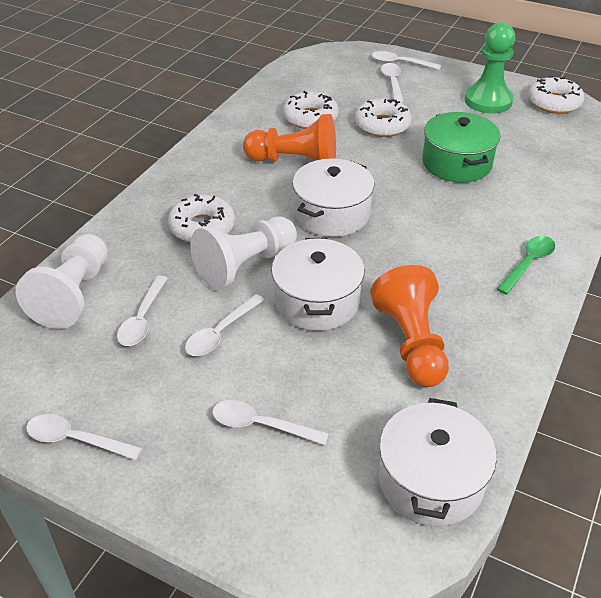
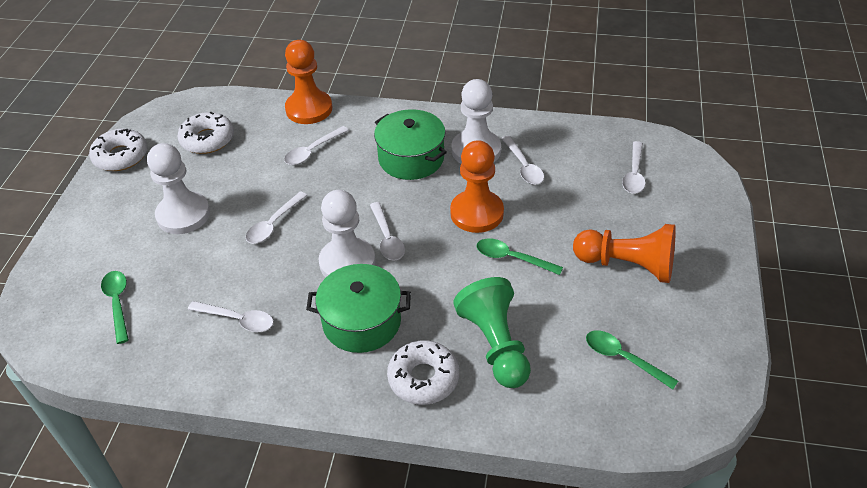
green pot: 1 -> 2
green spoon: 1 -> 3
orange pawn: 2 -> 3
white donut: 4 -> 3
white pawn: 2 -> 3
white pot: 3 -> 0

